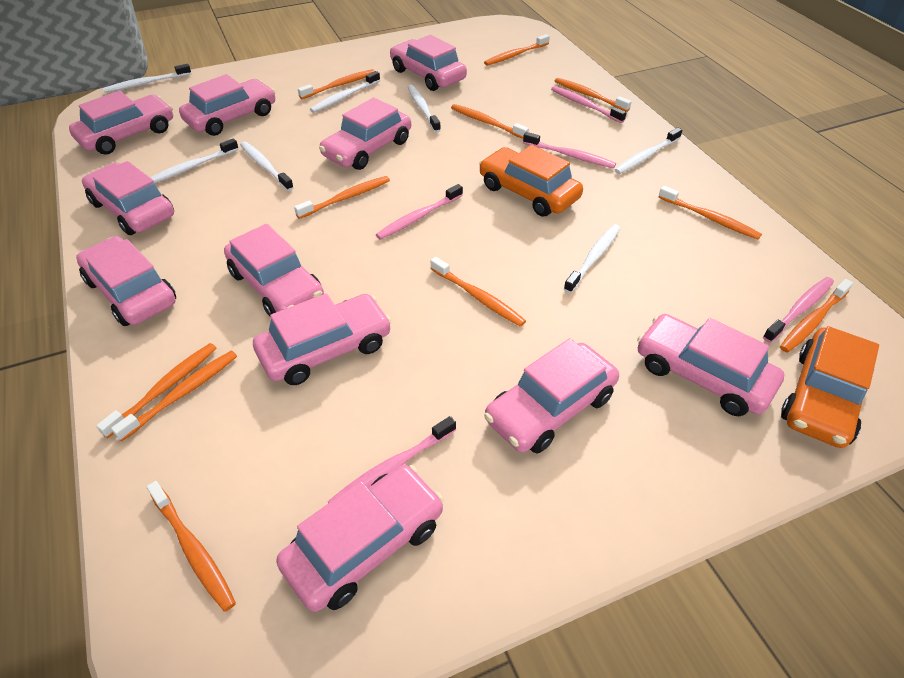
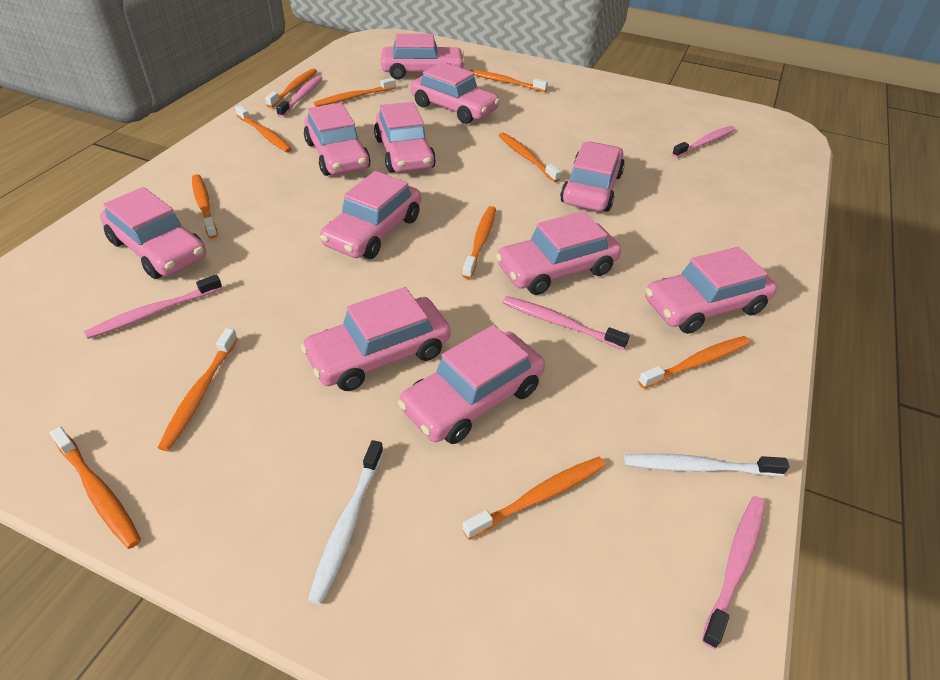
orange car: 2 -> 0
white toothbrush: 7 -> 2

